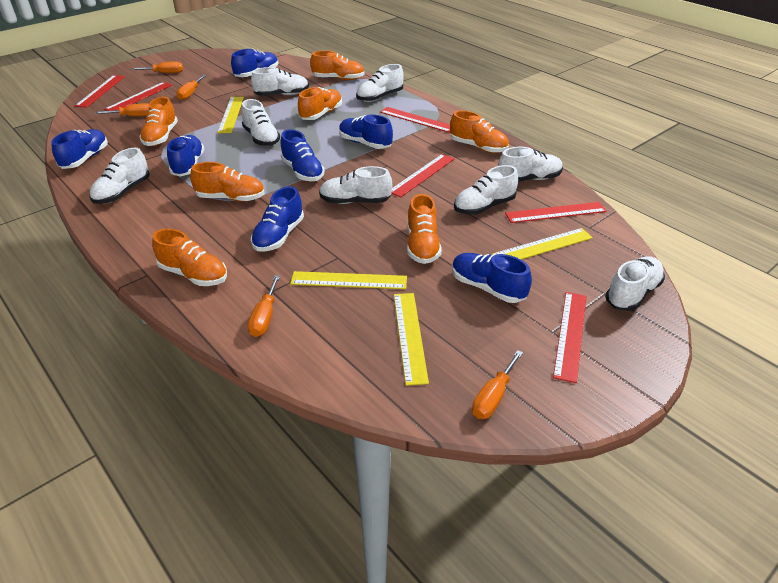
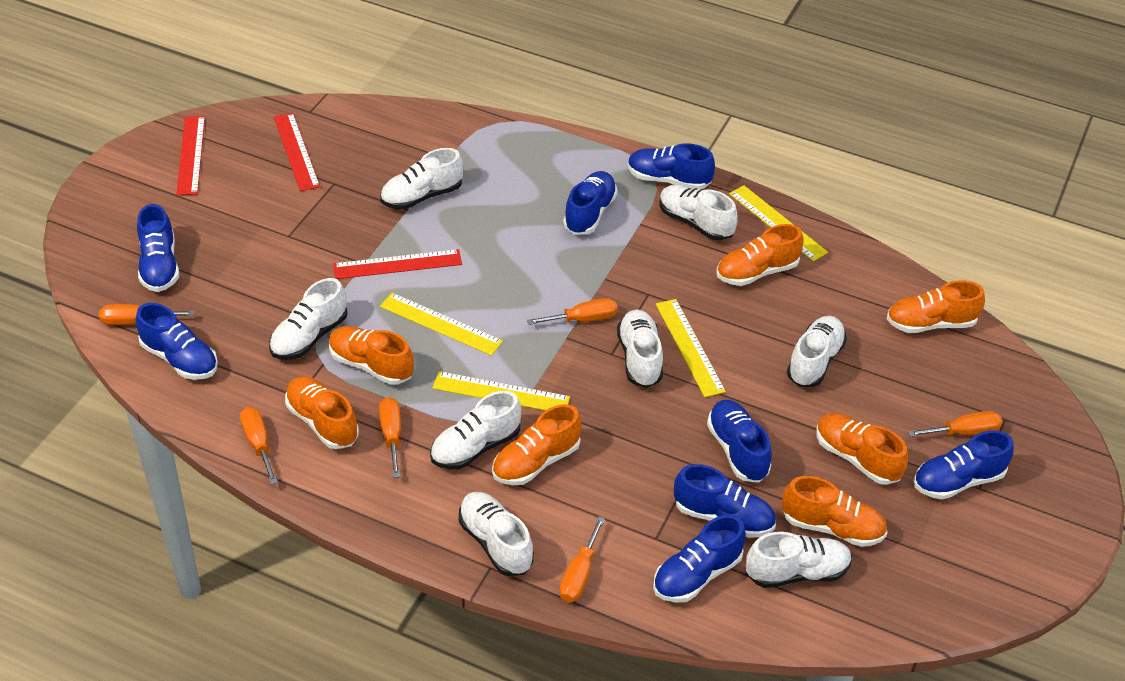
blue shoe: 7 -> 8
orange screwdriver: 5 -> 6
red ruler: 6 -> 3

